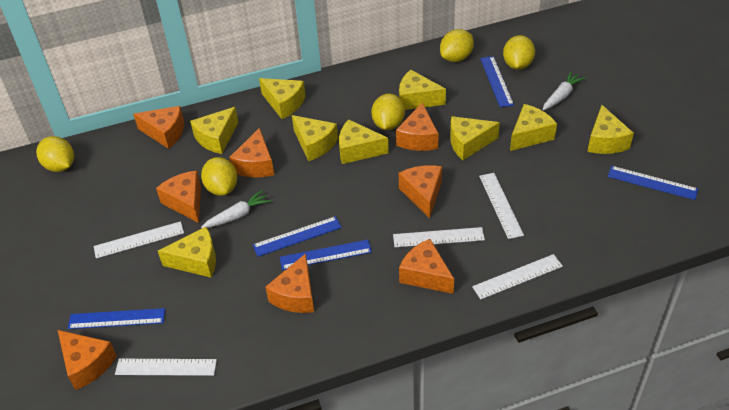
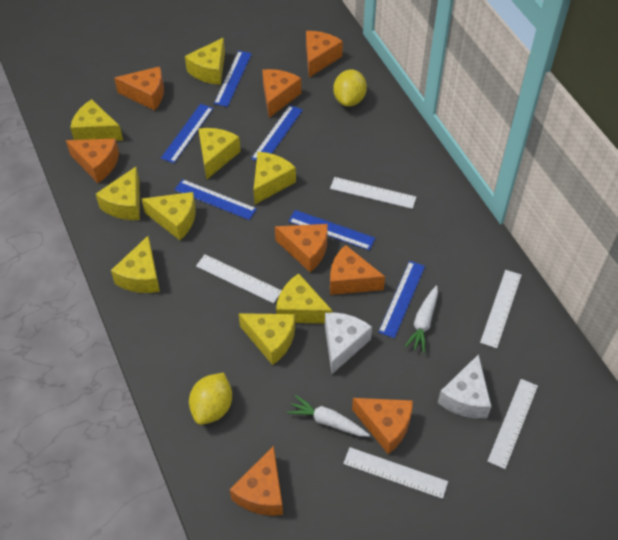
blue ruler: 5 -> 6
white cheese: 0 -> 2
yellow lemon: 5 -> 2

